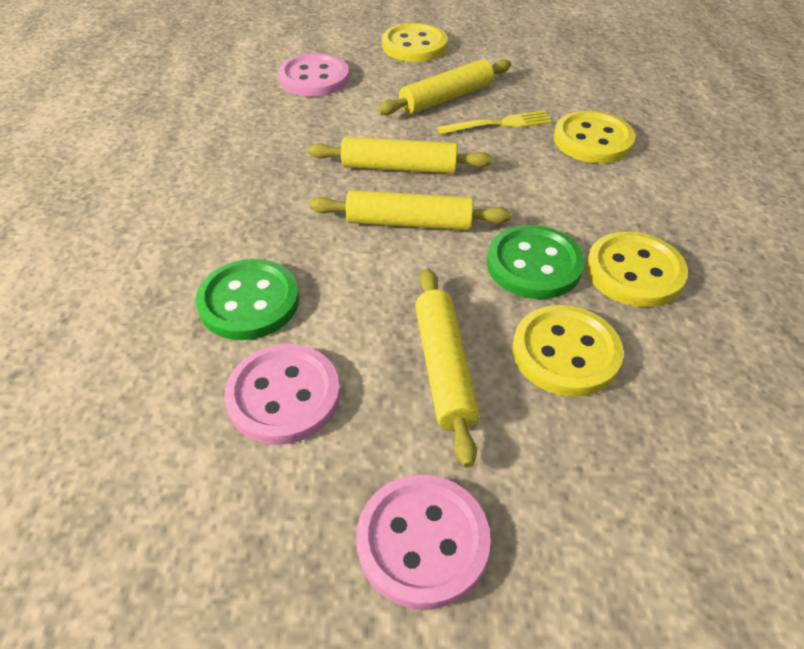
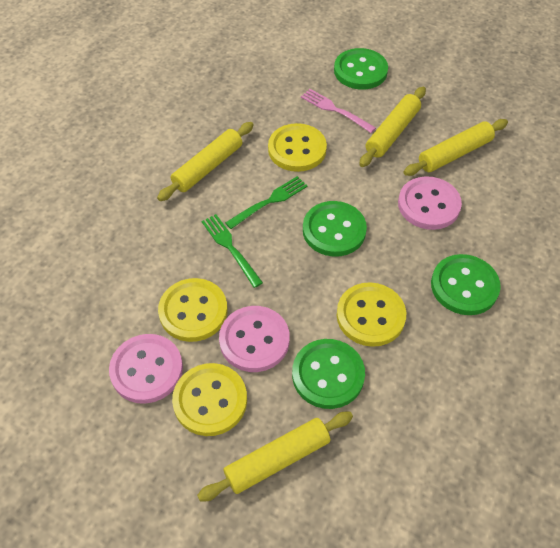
green button: 2 -> 4
green fork: 0 -> 2
pink fork: 0 -> 1
yellow fork: 1 -> 0

